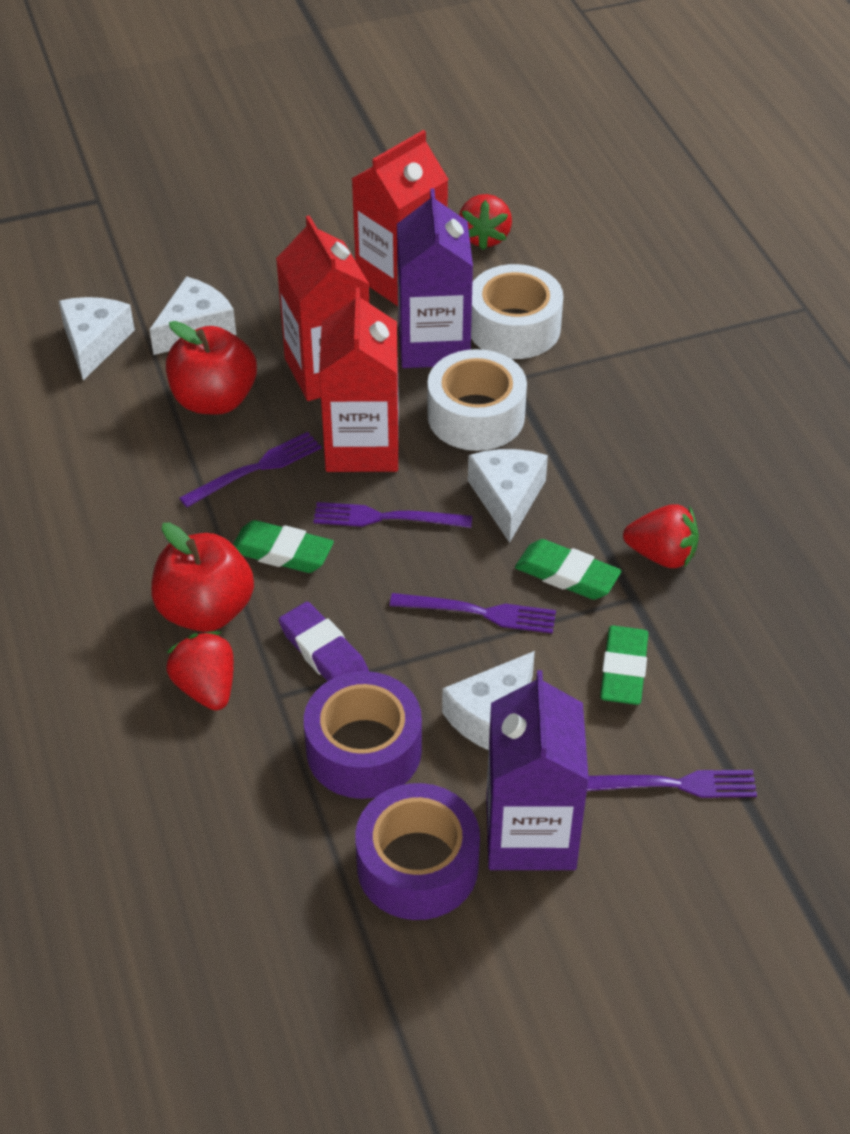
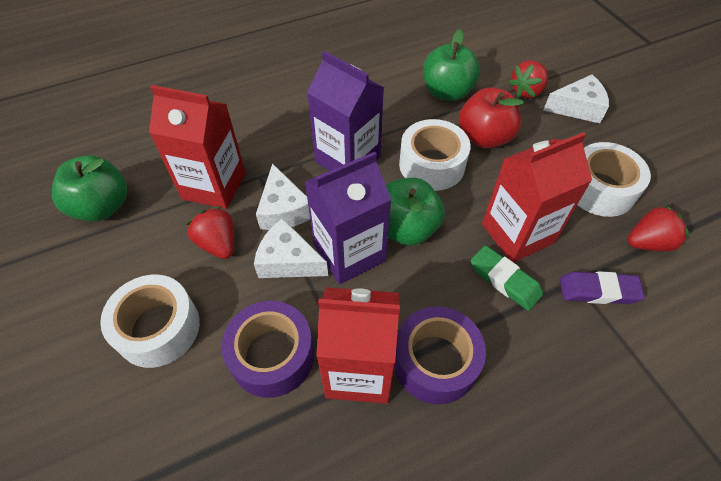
green apple: 0 -> 3
green eraser: 3 -> 1
purple fork: 4 -> 0
red apple: 2 -> 1
white cheese: 4 -> 3
white tape: 2 -> 3

